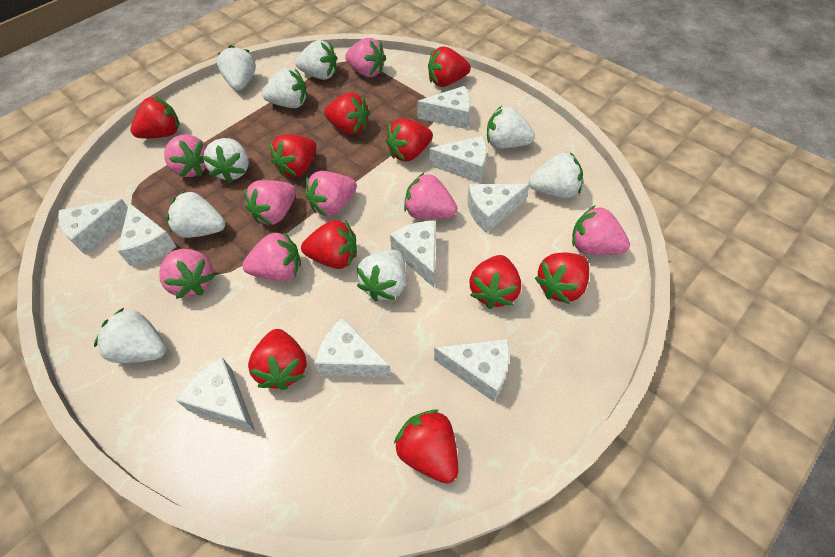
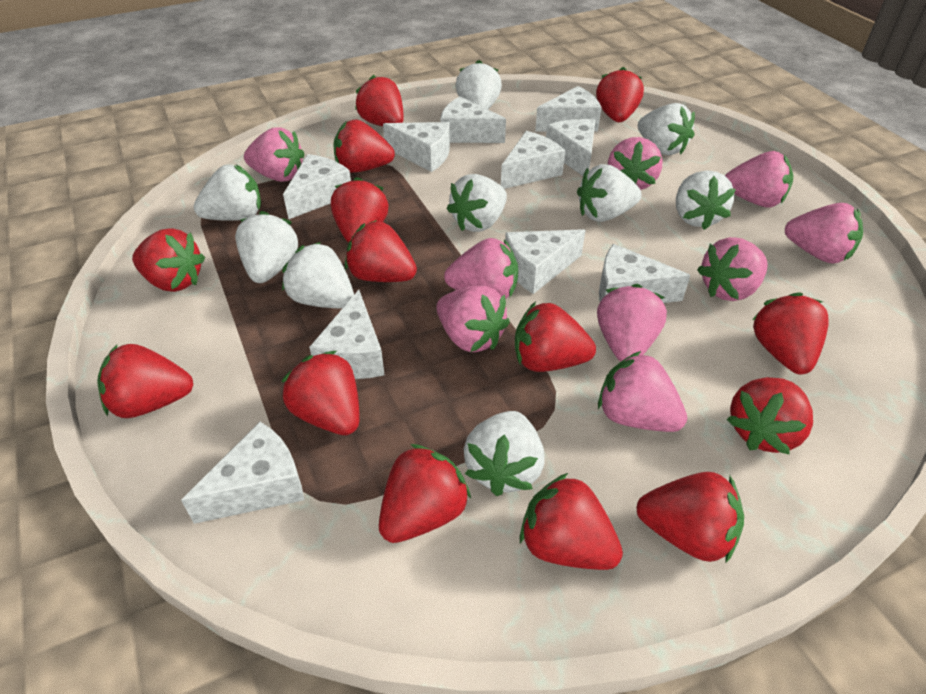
pink strawberry: 8 -> 9
red strawberry: 10 -> 14
white cheese: 9 -> 10

